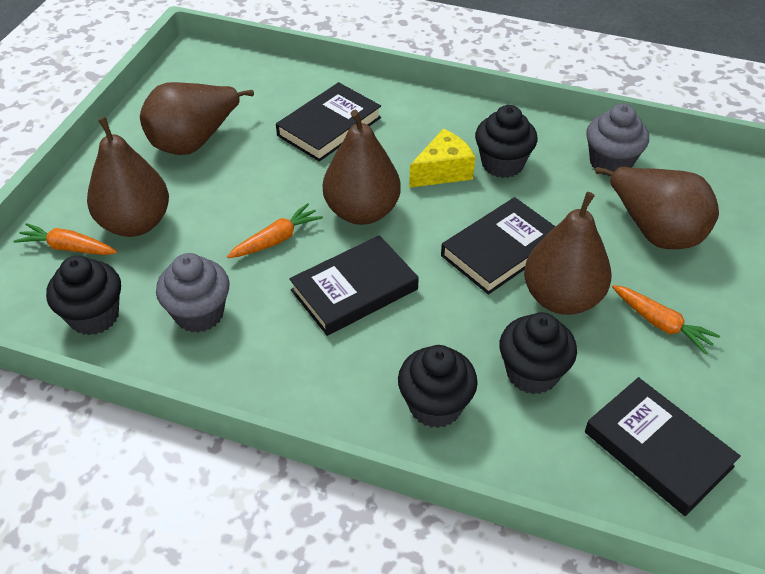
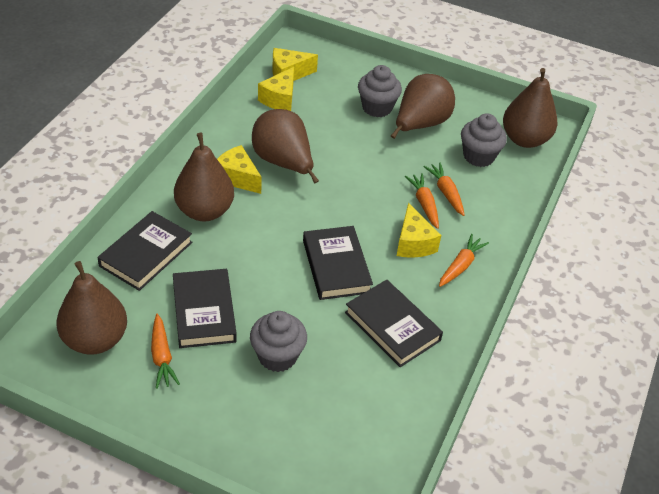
black cupcake: 4 -> 0
grey cupcake: 2 -> 3
orange carrot: 3 -> 4
yellow cheese: 1 -> 4

